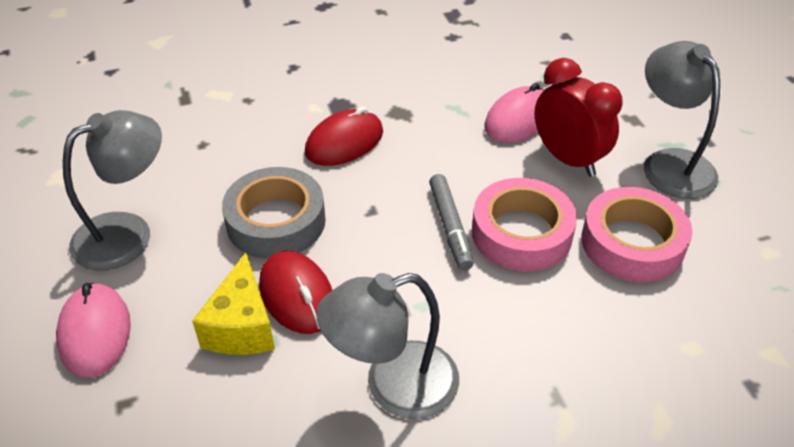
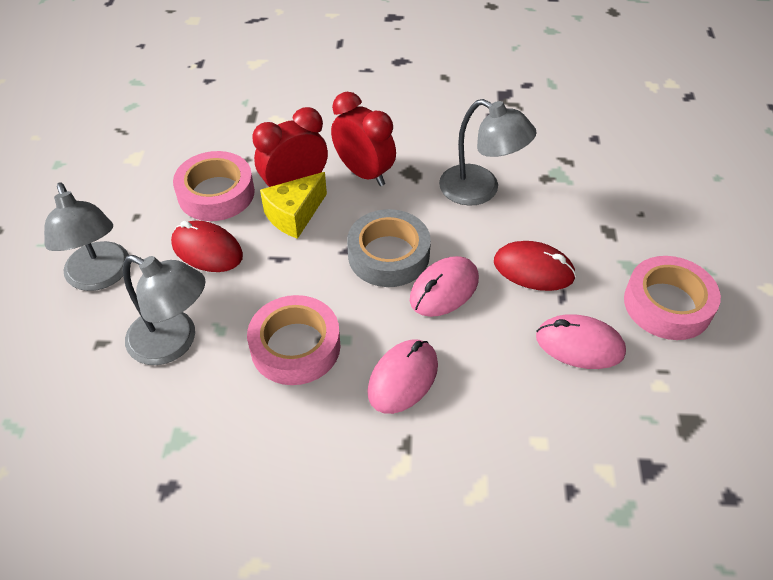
grey marker: 1 -> 0
pink mouse: 2 -> 3
pink tape: 2 -> 3
red clock: 1 -> 2

